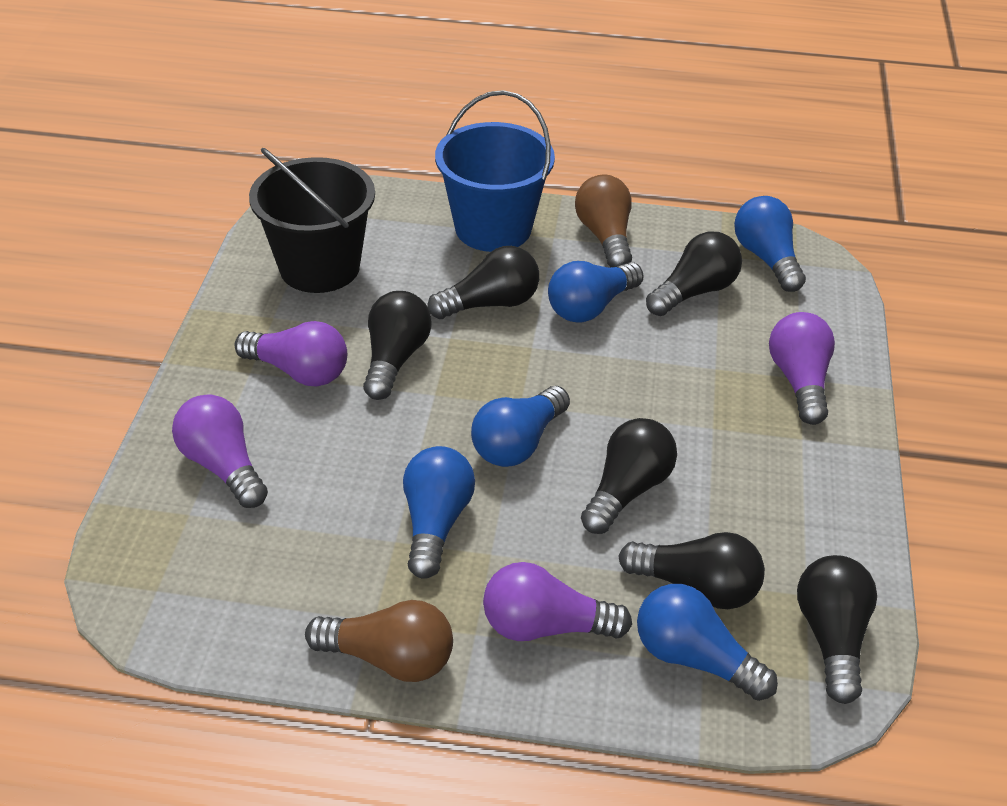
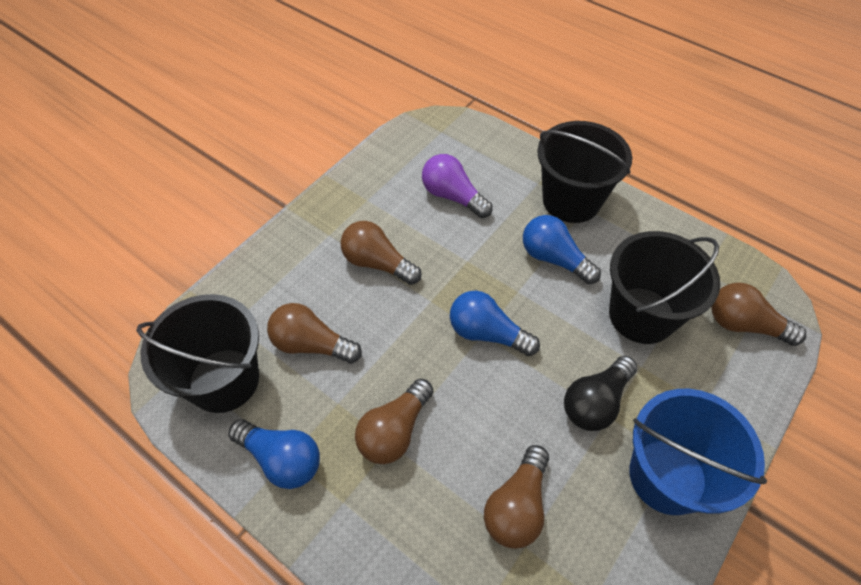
black bucket: 1 -> 3
black light bulb: 6 -> 1
blue light bulb: 5 -> 3
brown light bulb: 2 -> 5
purple light bulb: 4 -> 1

